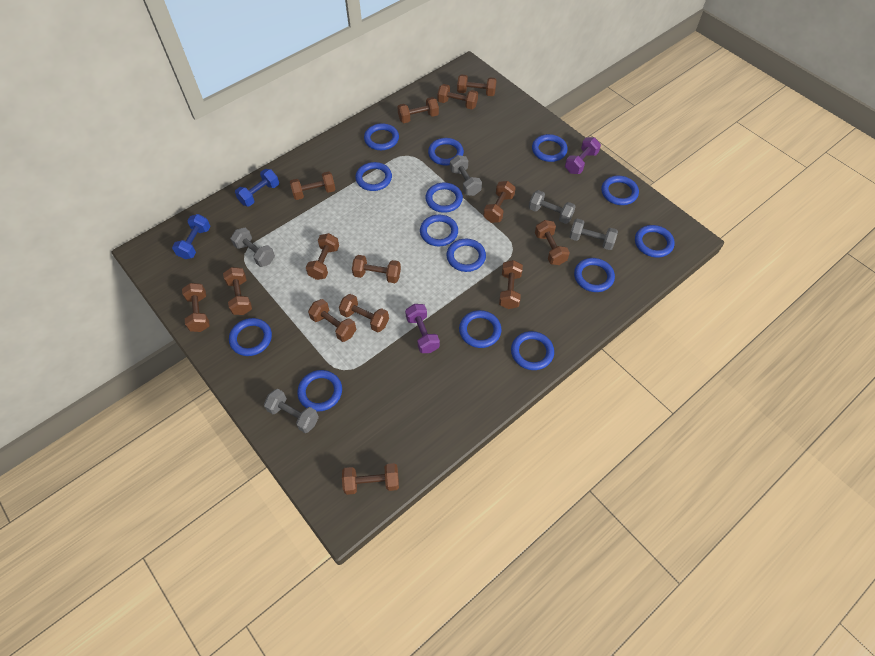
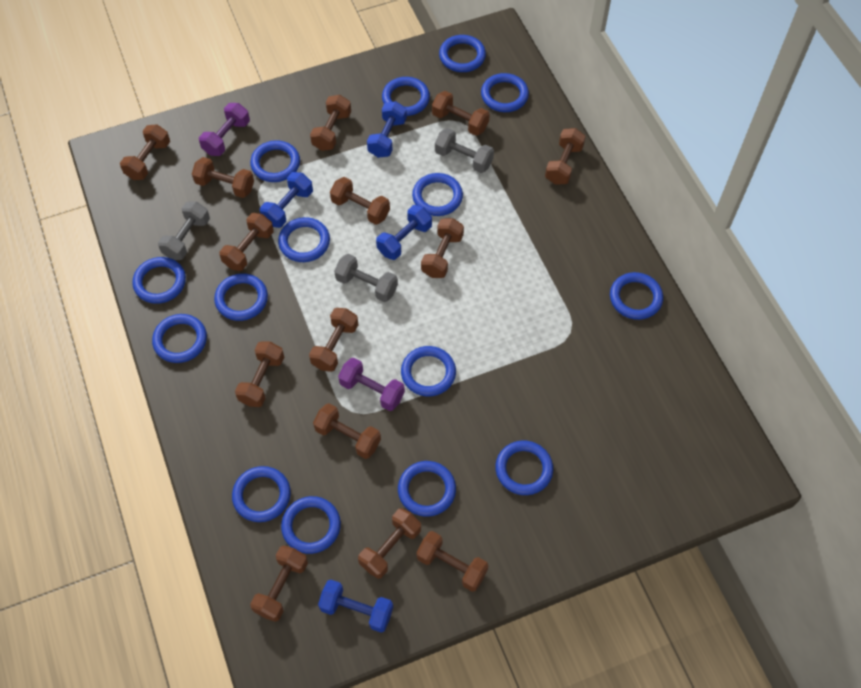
blue dumbbell: 2 -> 4
blue ring: 14 -> 15
grey dumbbell: 5 -> 3

